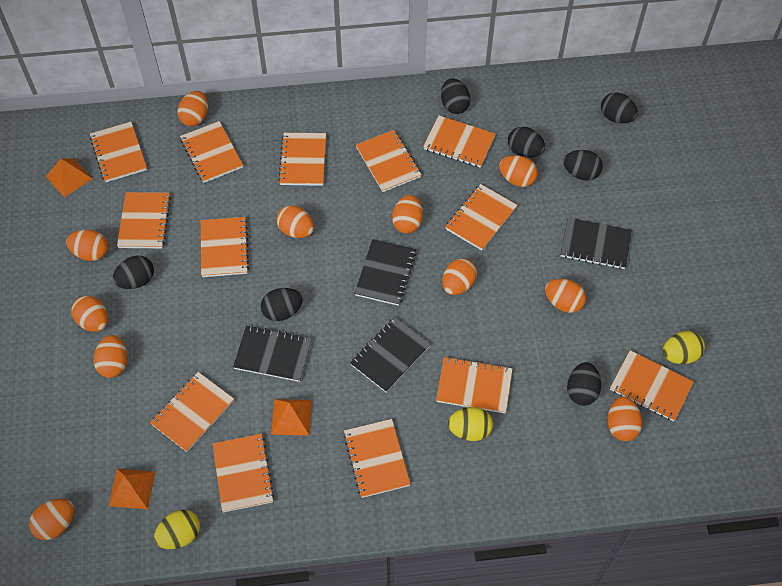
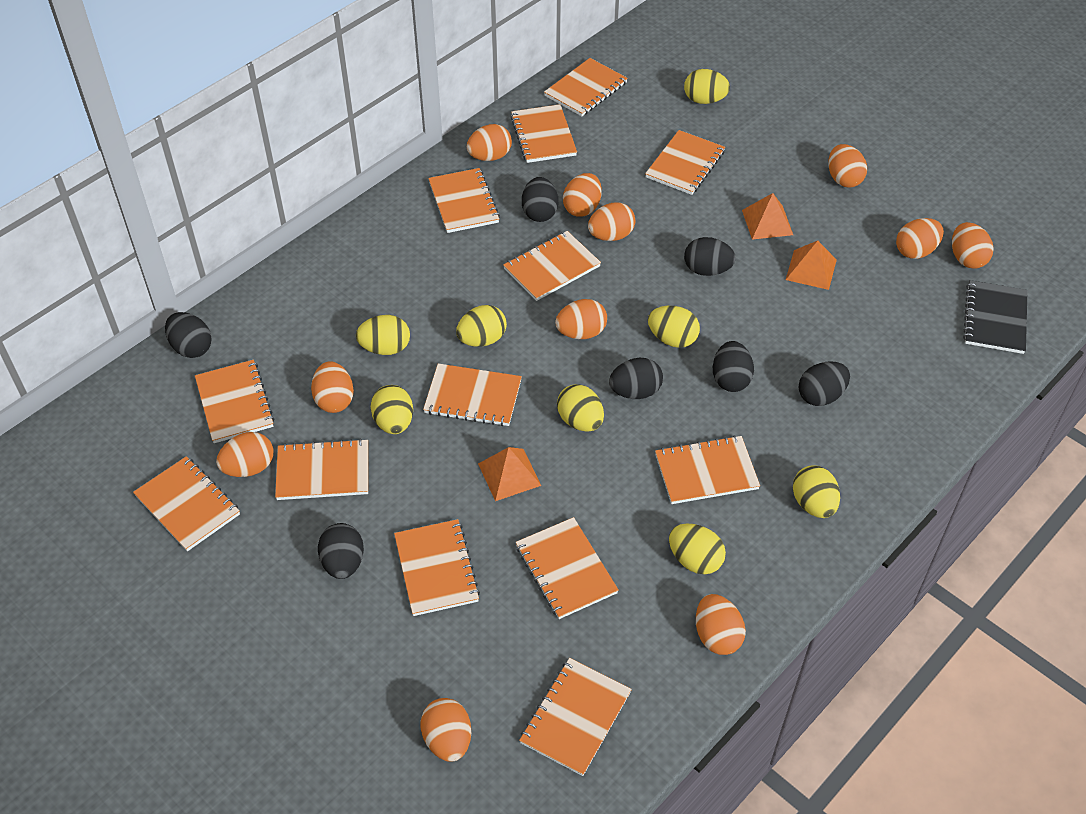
black notebook: 4 -> 1
yellow egg: 3 -> 8

